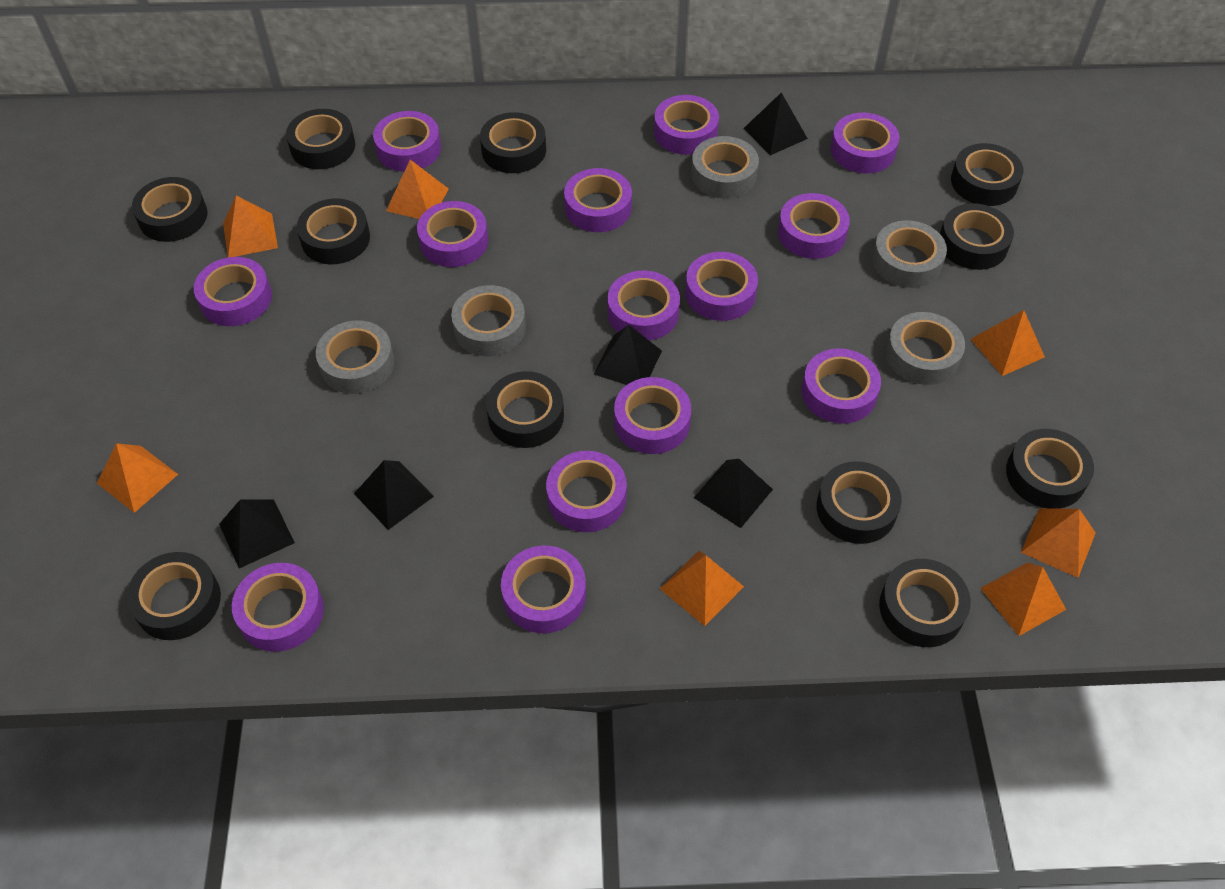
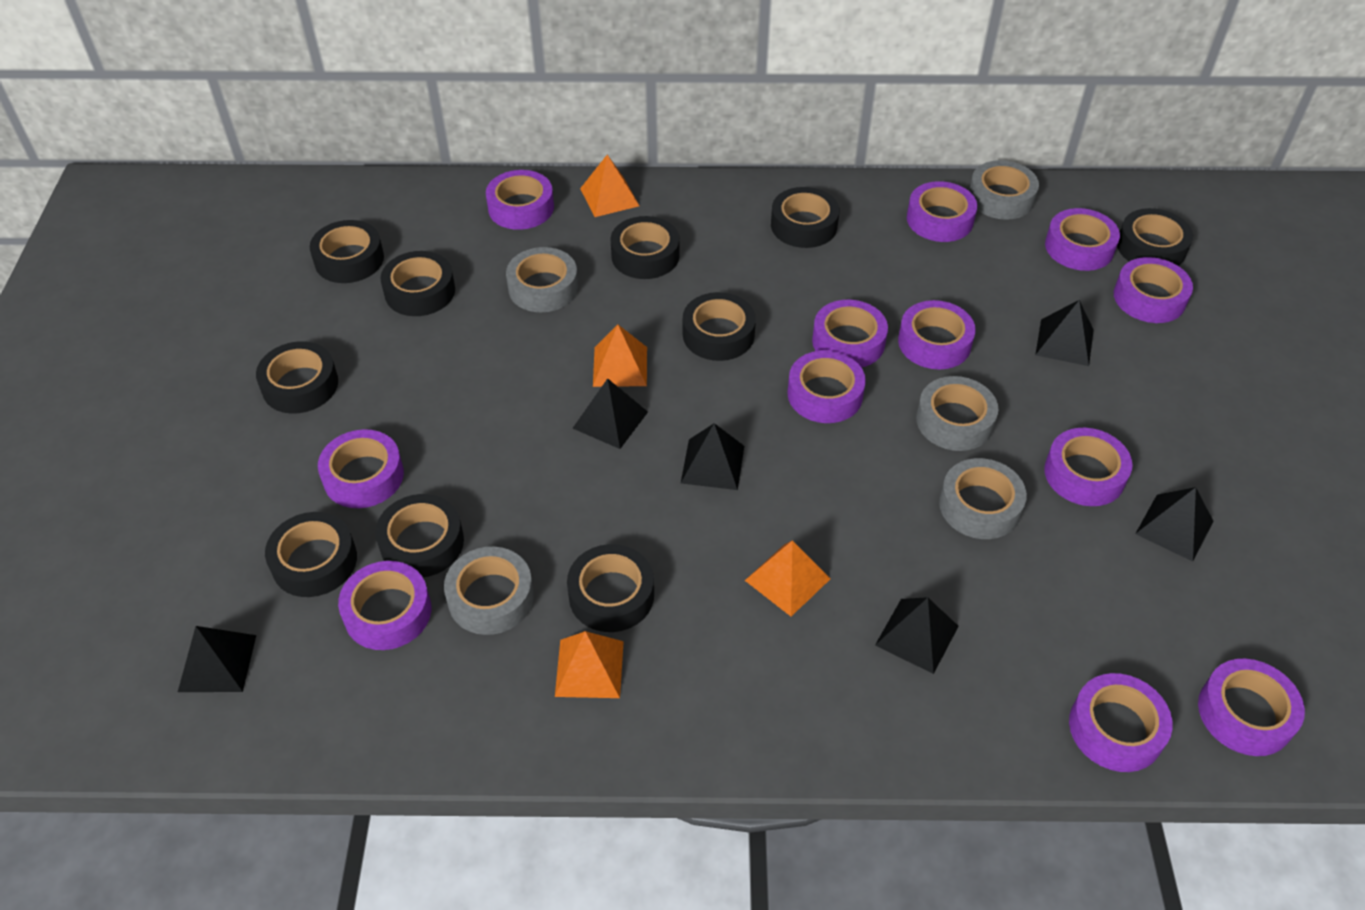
black pyramid: 5 -> 6
black tape: 11 -> 10
orange pyramid: 7 -> 4
purple tape: 14 -> 12

